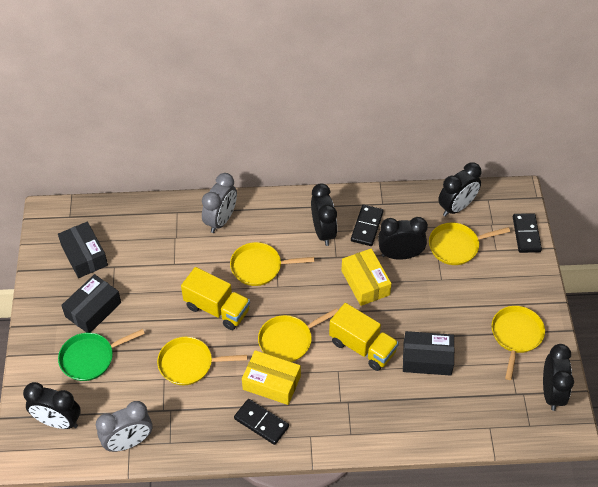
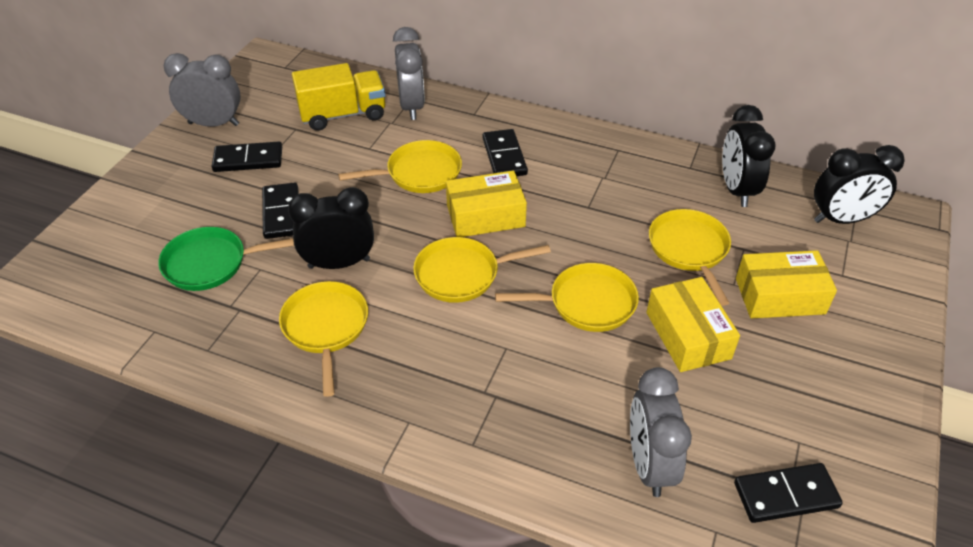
black box: 3 -> 0
black clock: 5 -> 3
black domino: 3 -> 4
grey clock: 2 -> 3
yellow box: 2 -> 3
yellow truck: 2 -> 1

